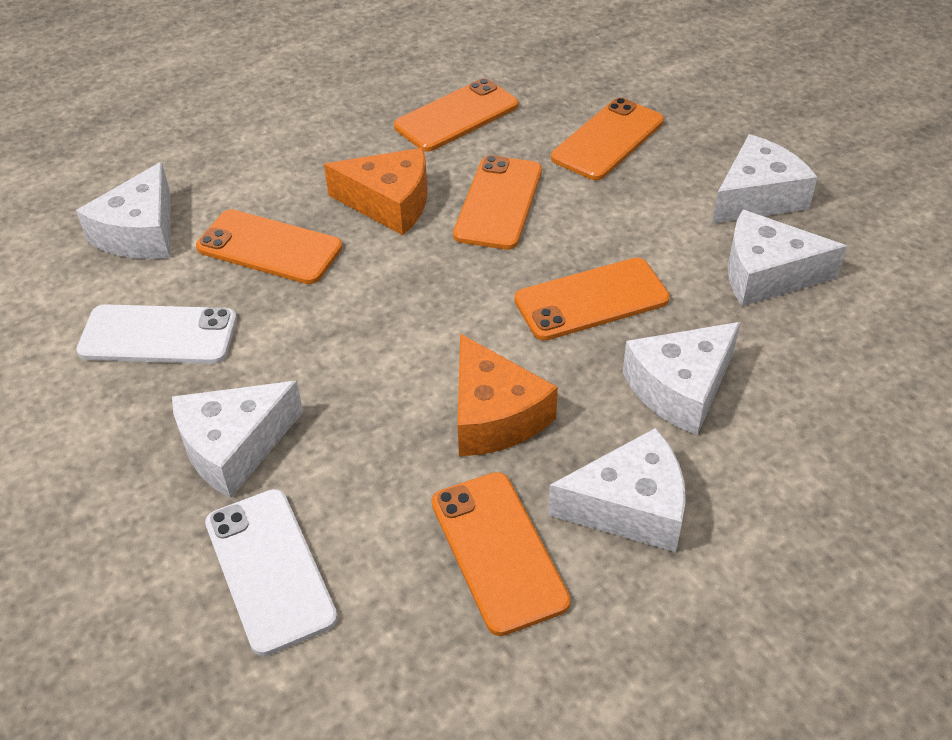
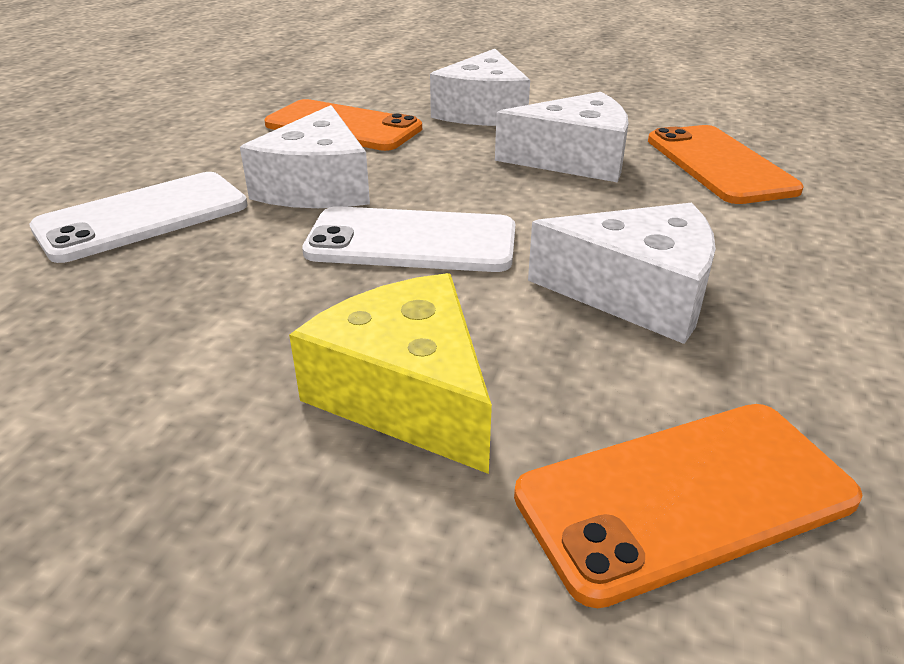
orange cheese: 2 -> 0
orange phone: 6 -> 3
white cheese: 6 -> 4
yellow cheese: 0 -> 1

